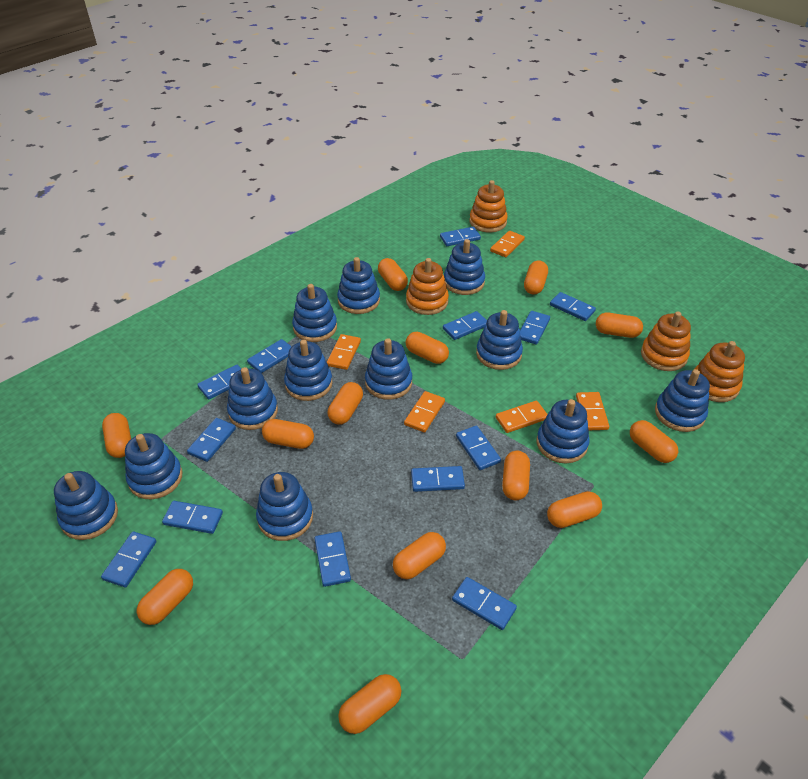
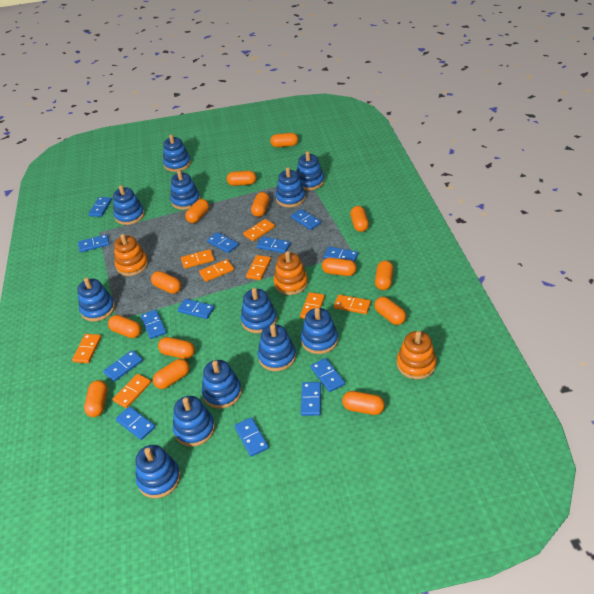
orange capsule: 13 -> 14
orange domino: 5 -> 8
orange stacking toy: 4 -> 3

